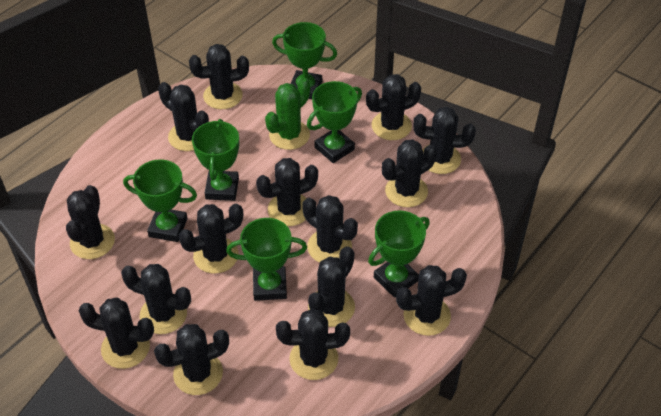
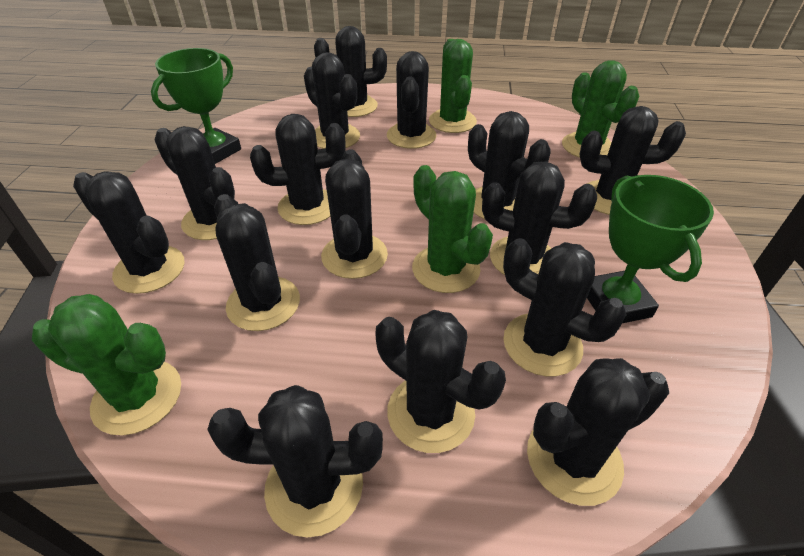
green cactus: 1 -> 4
green trophy: 6 -> 2

